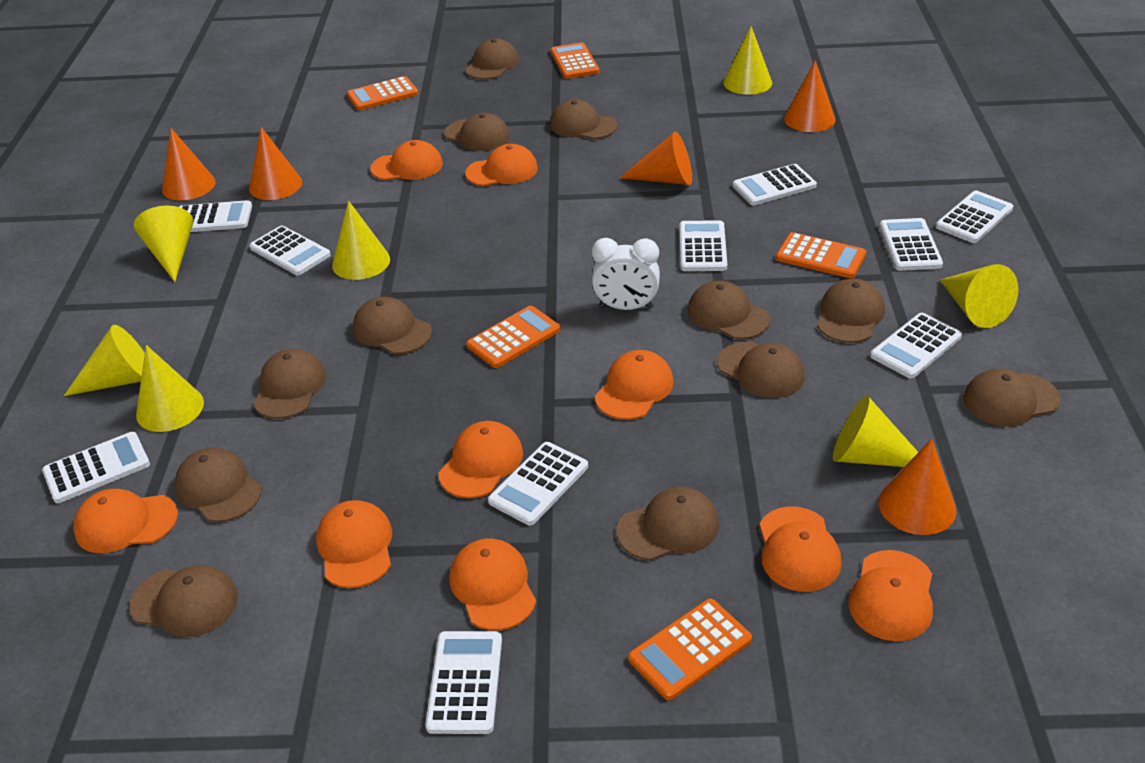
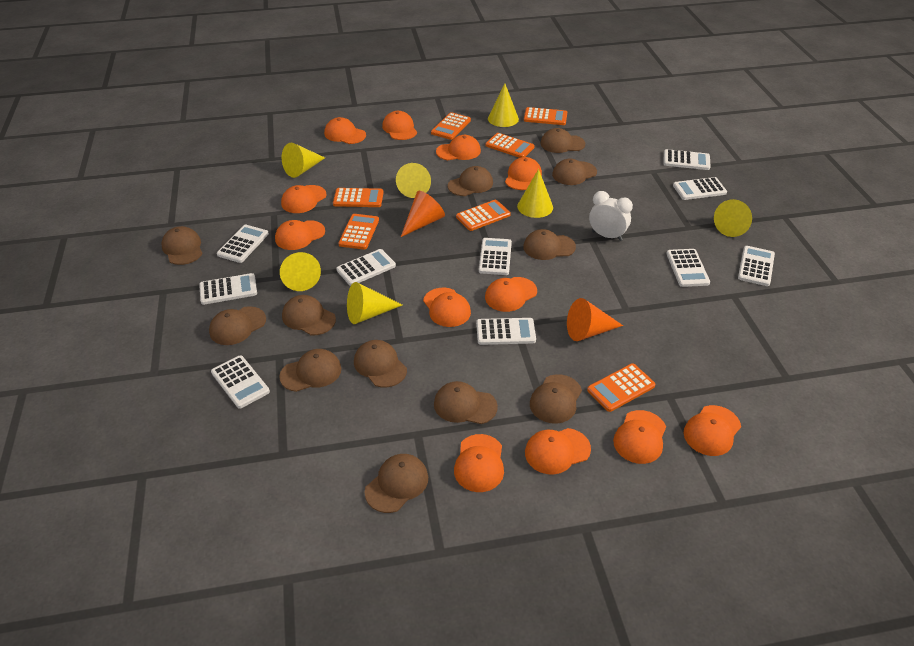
orange calculator: 5 -> 7
orange cap: 9 -> 12
orange cone: 5 -> 2

